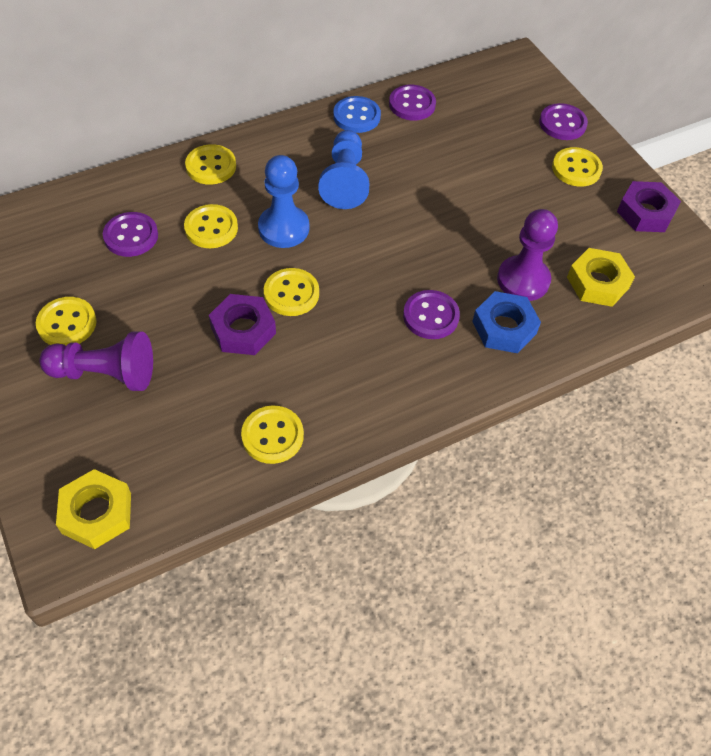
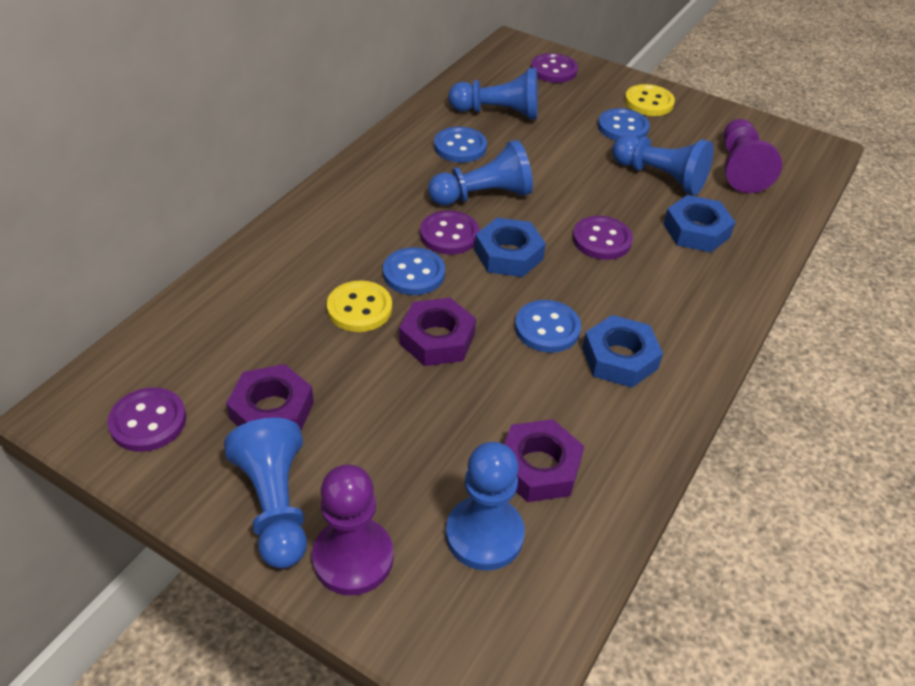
blue button: 1 -> 4
blue nut: 1 -> 3
blue pawn: 2 -> 5
purple nut: 2 -> 3
yellow button: 6 -> 2
yellow nut: 2 -> 0

